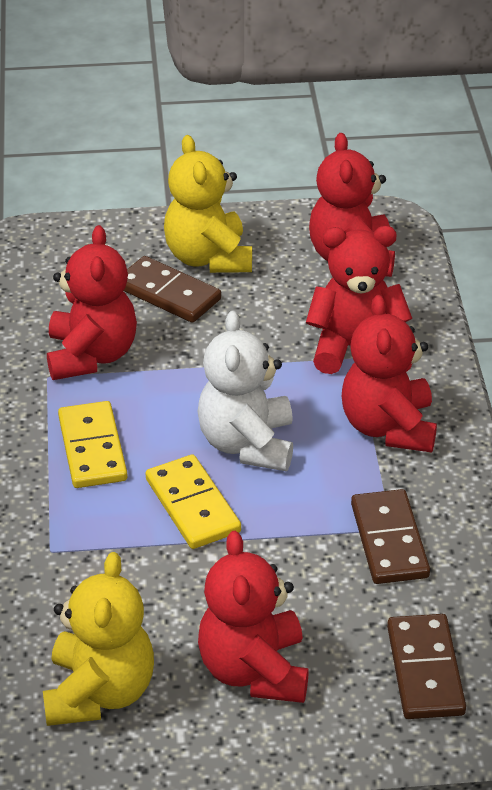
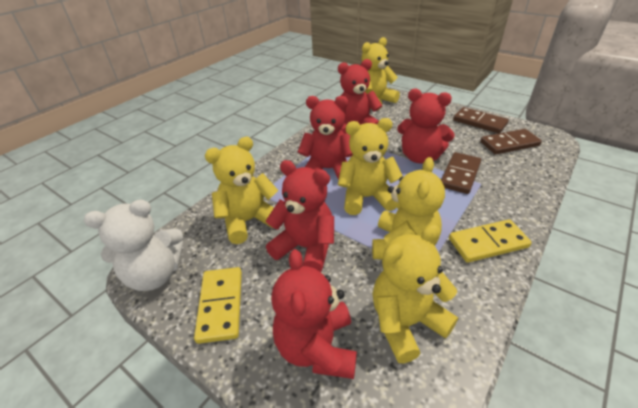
yellow teddy bear: 2 -> 5

